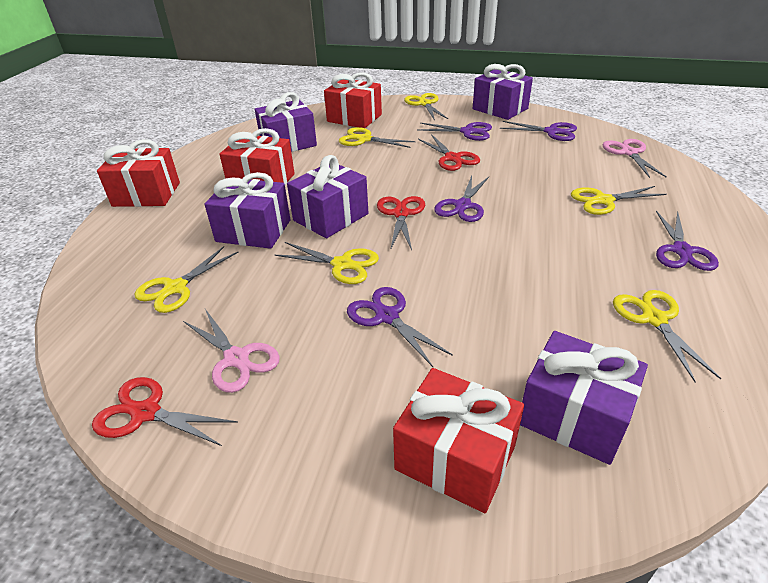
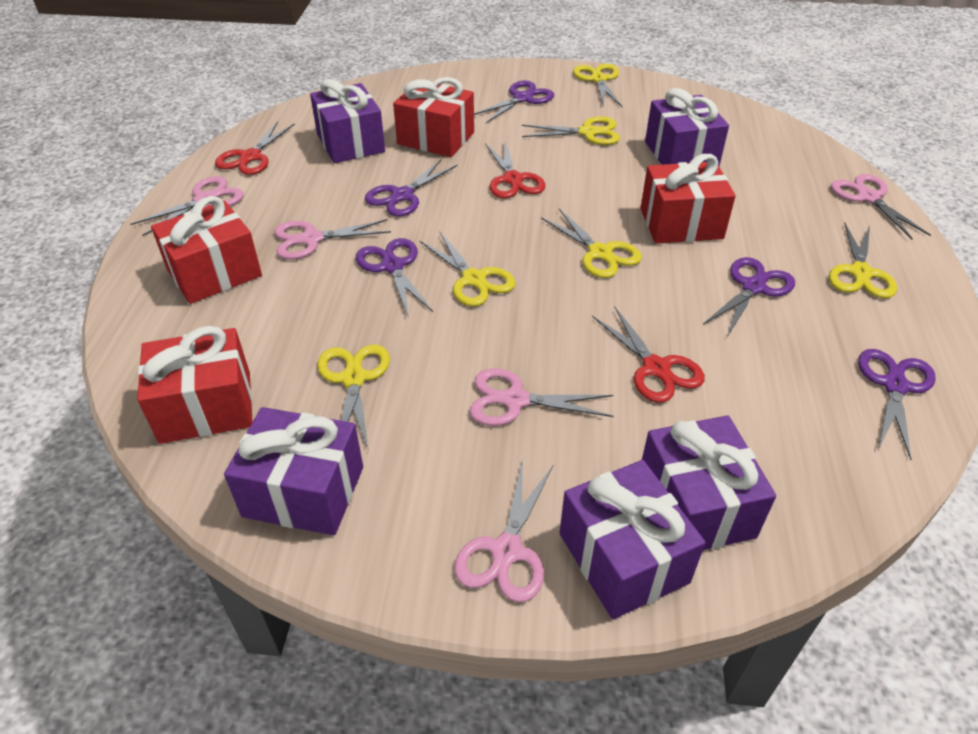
pink scissors: 2 -> 5

